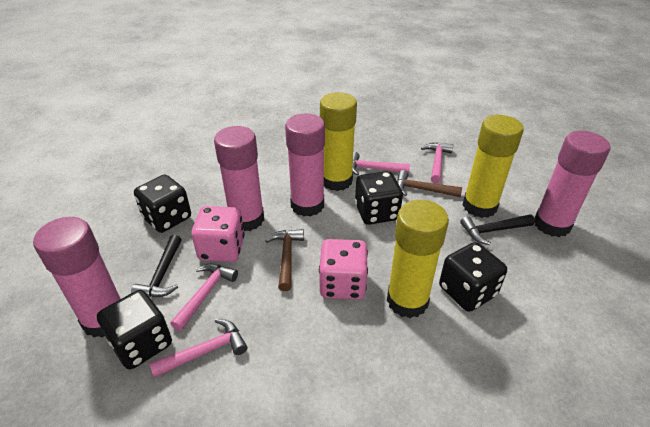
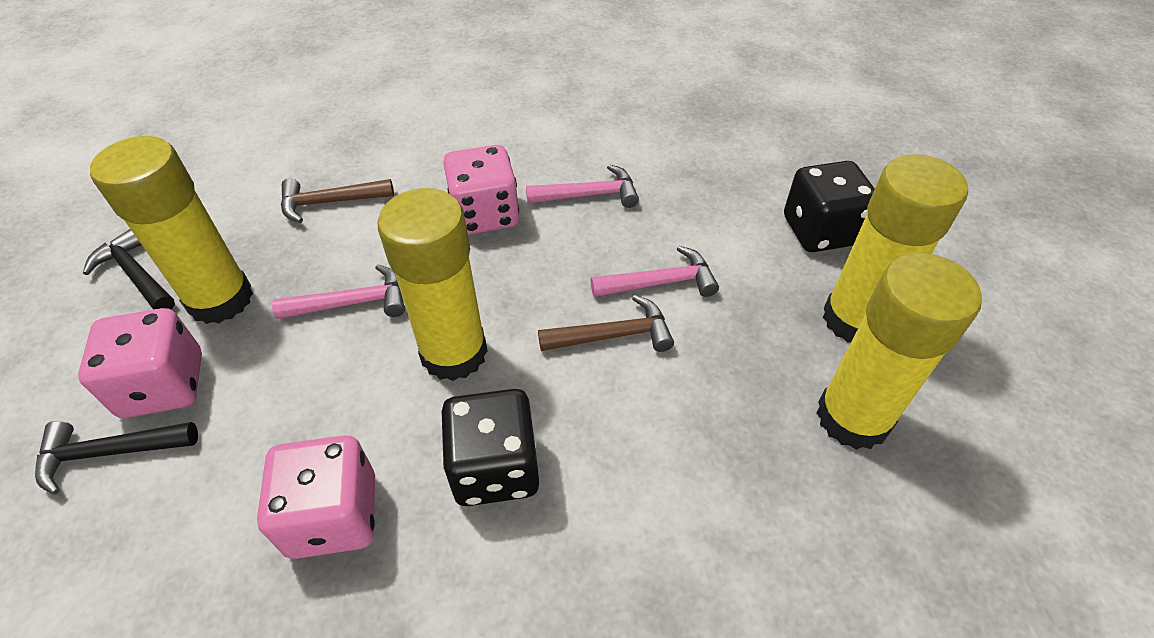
black dice: 4 -> 2
pink dice: 2 -> 3
pink glue stick: 4 -> 0
pink hammer: 4 -> 3
yellow glue stick: 3 -> 4

